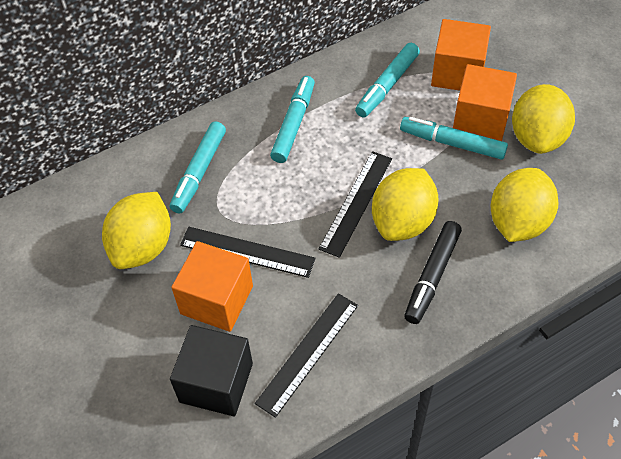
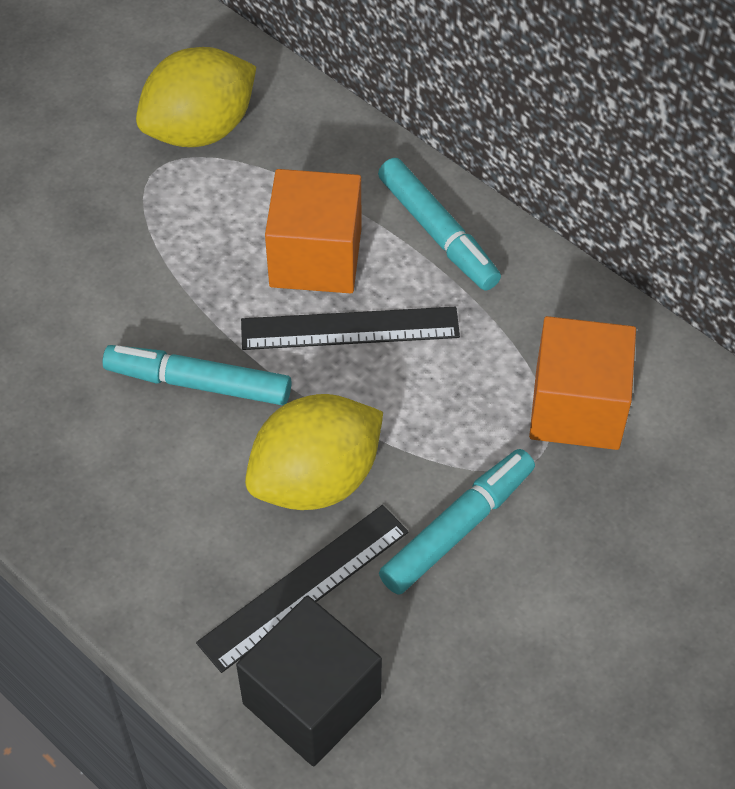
black marker: 1 -> 0
black ruler: 3 -> 2
orange cube: 3 -> 2
turquoise marker: 4 -> 3
yellow lemon: 4 -> 2

